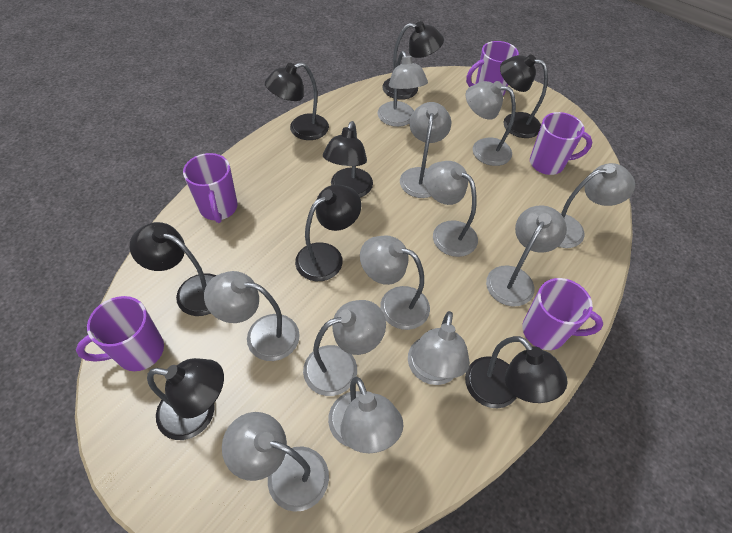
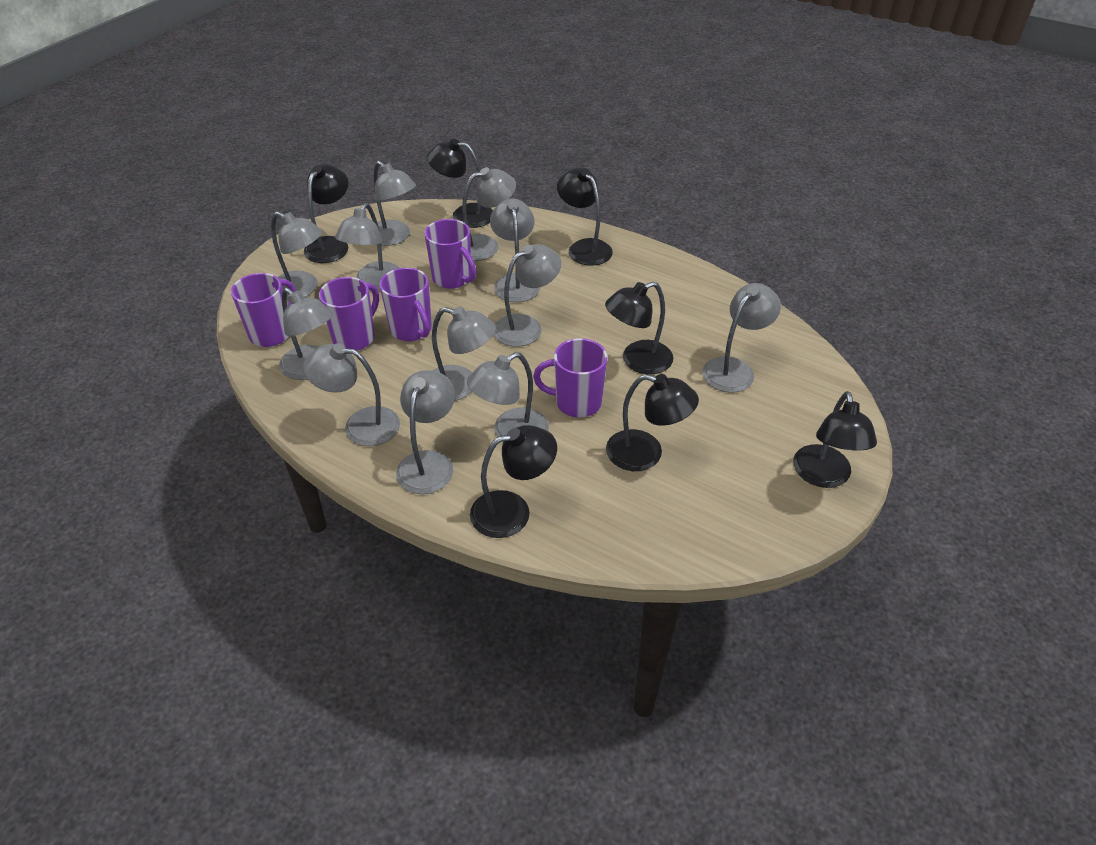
black lamp: 8 -> 7

